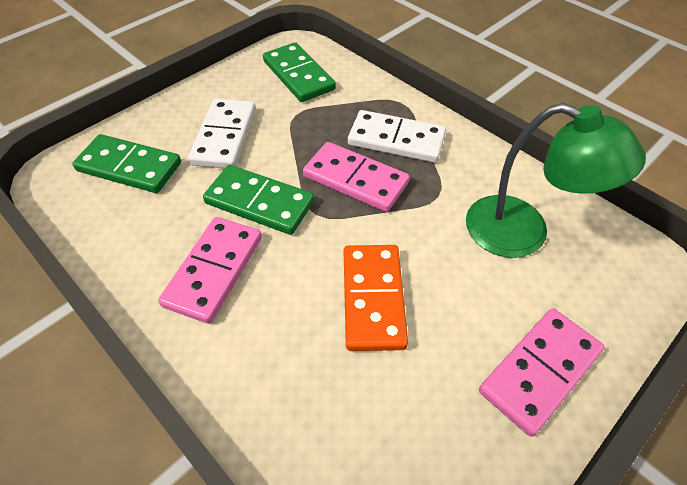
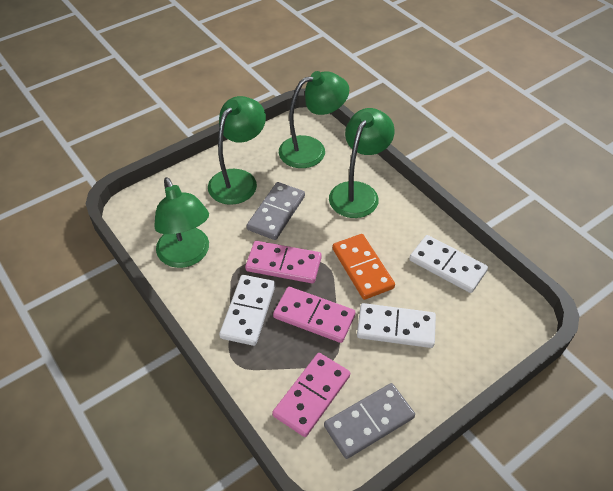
green domino: 3 -> 0
green lamp: 1 -> 4
grey domino: 0 -> 2
white domino: 2 -> 3

